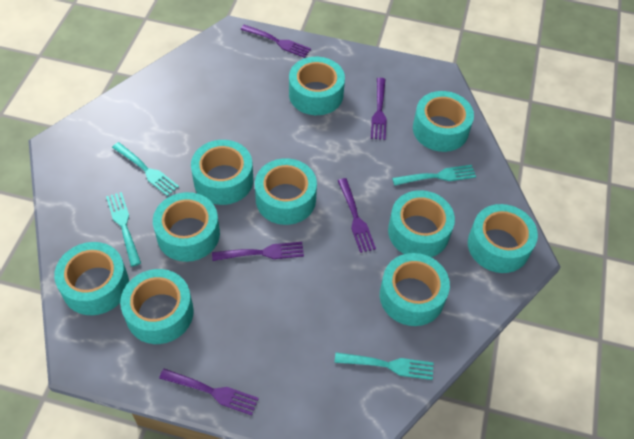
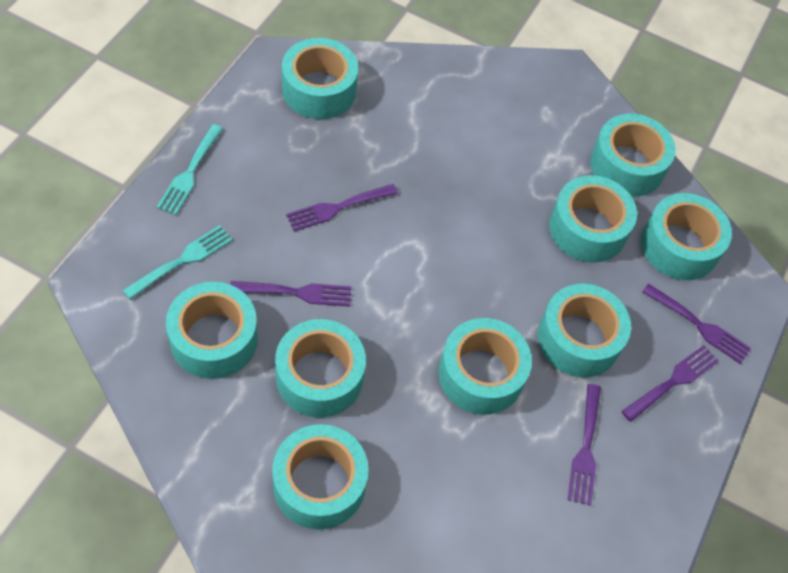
turquoise fork: 4 -> 2
turquoise tape: 10 -> 9

